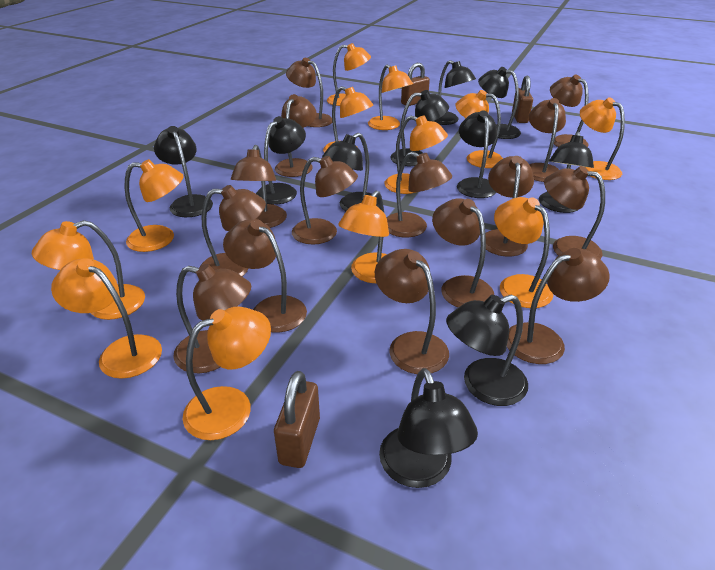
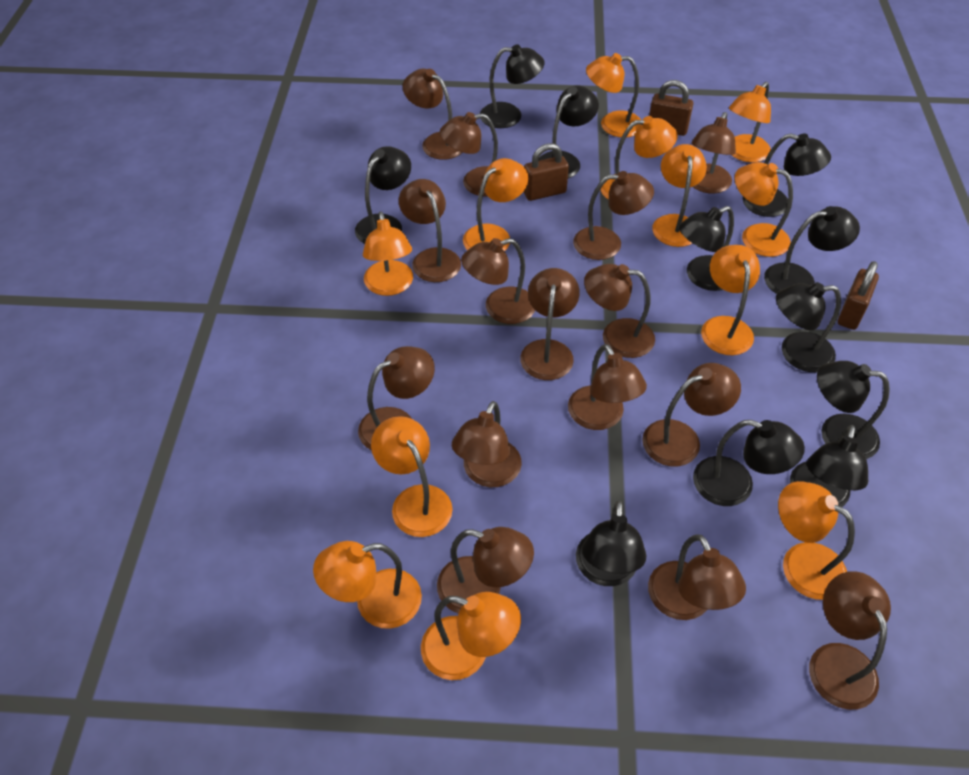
black lamp: 10 -> 11

